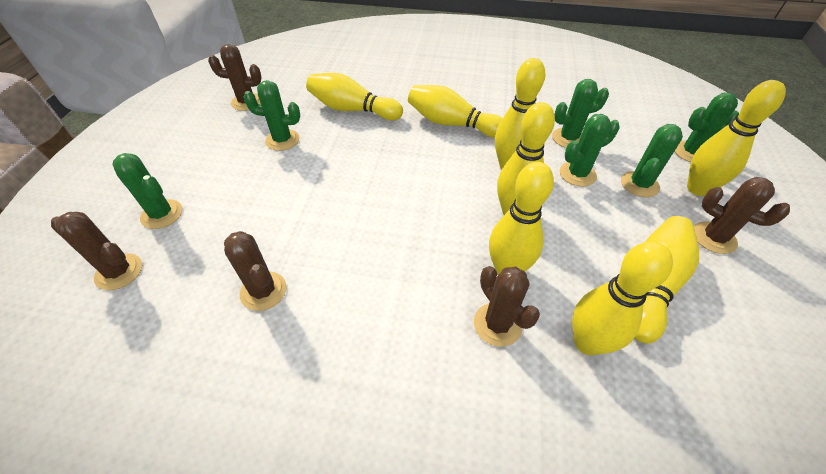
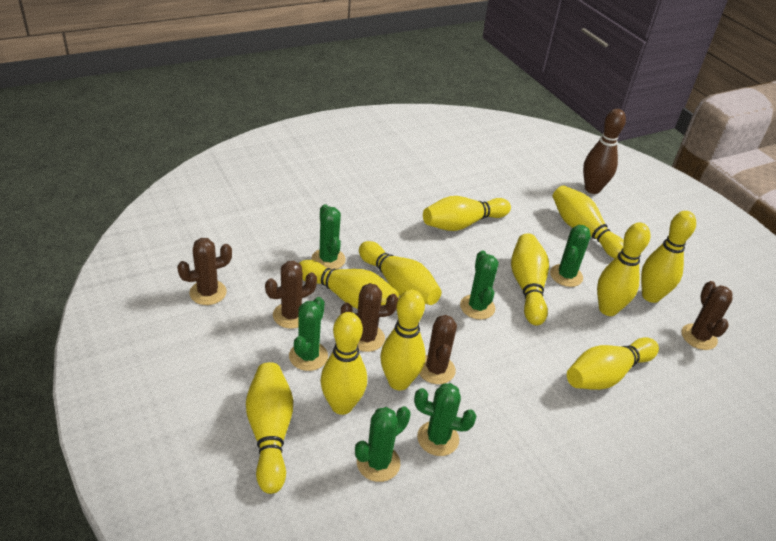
brown bowling pin: 0 -> 1
yellow bowling pin: 8 -> 11

